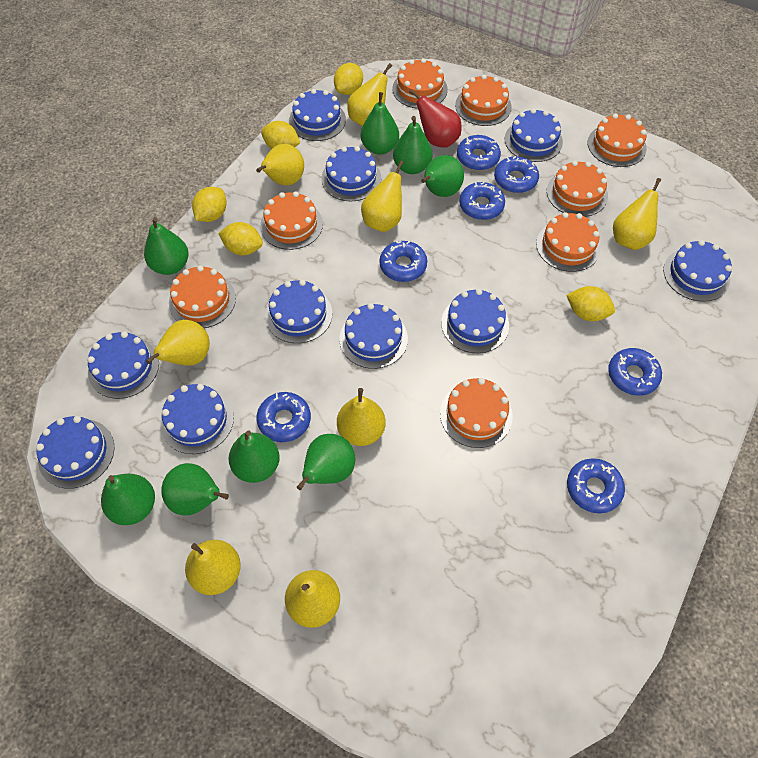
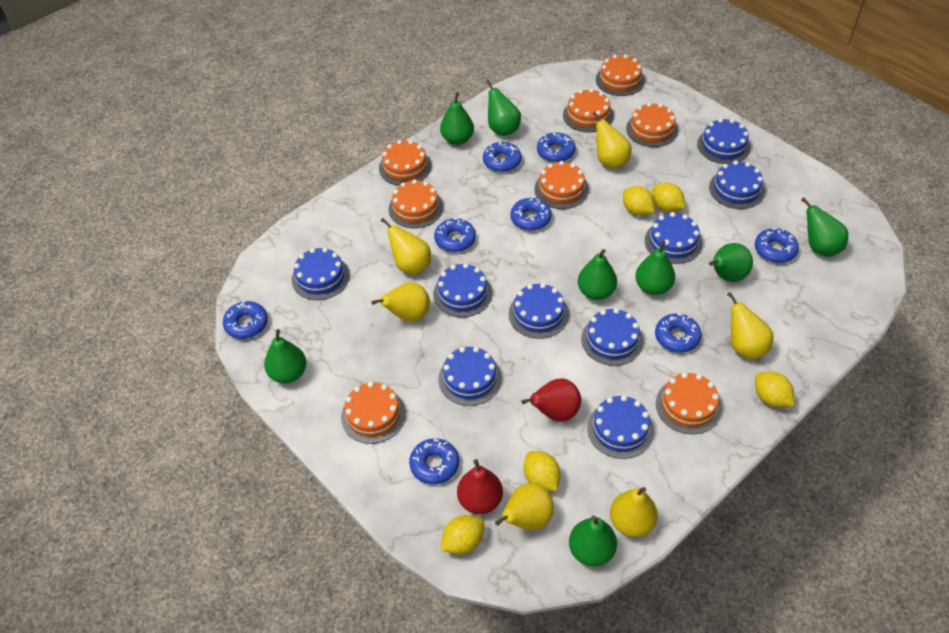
blue cake: 10 -> 9
blue donut: 7 -> 8
red pear: 1 -> 2
yellow pear: 8 -> 6

